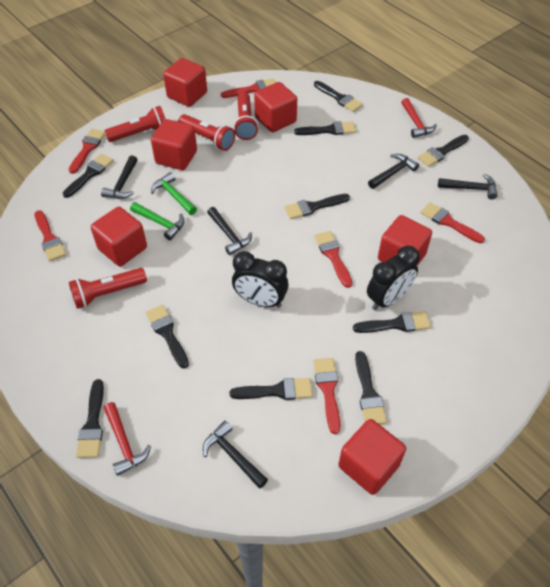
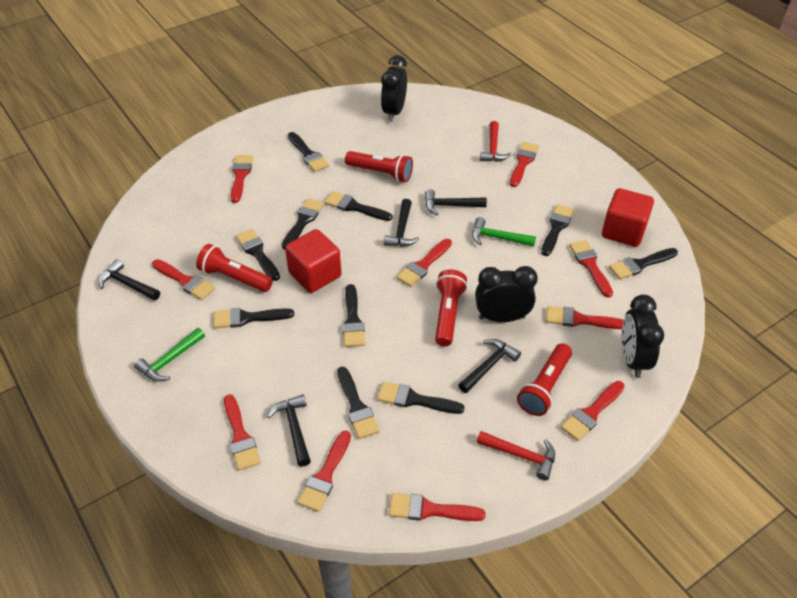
black clock: 2 -> 3
red brush: 6 -> 10
red cube: 6 -> 2

